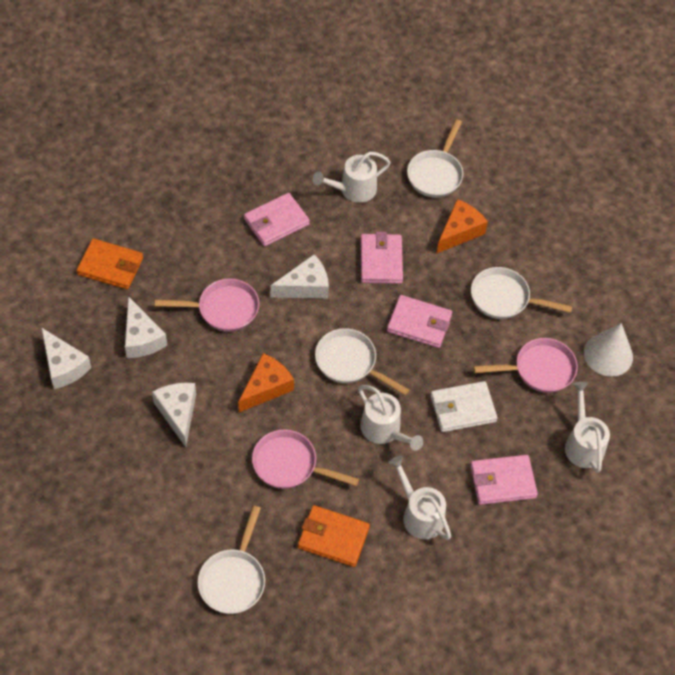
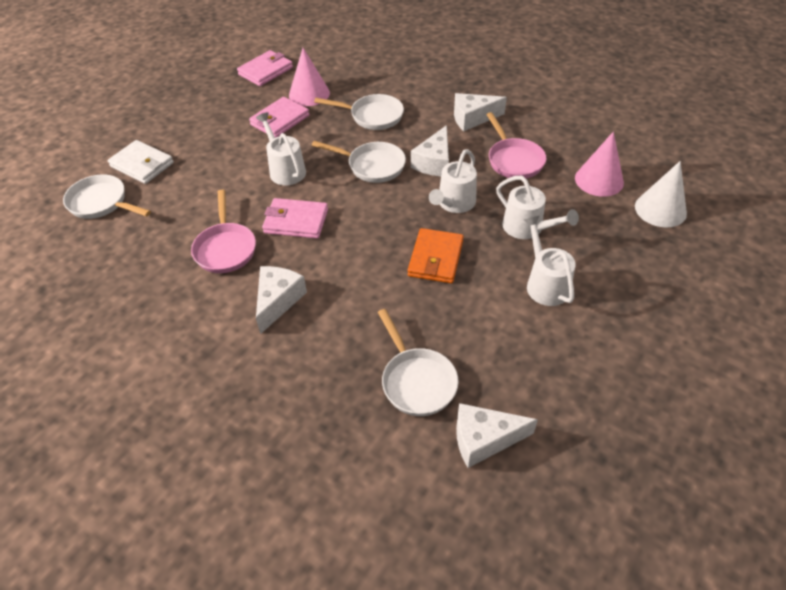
orange cheese: 2 -> 0
orange wallet: 2 -> 1
pink cone: 0 -> 2
pink pan: 3 -> 2
pink wallet: 4 -> 3

